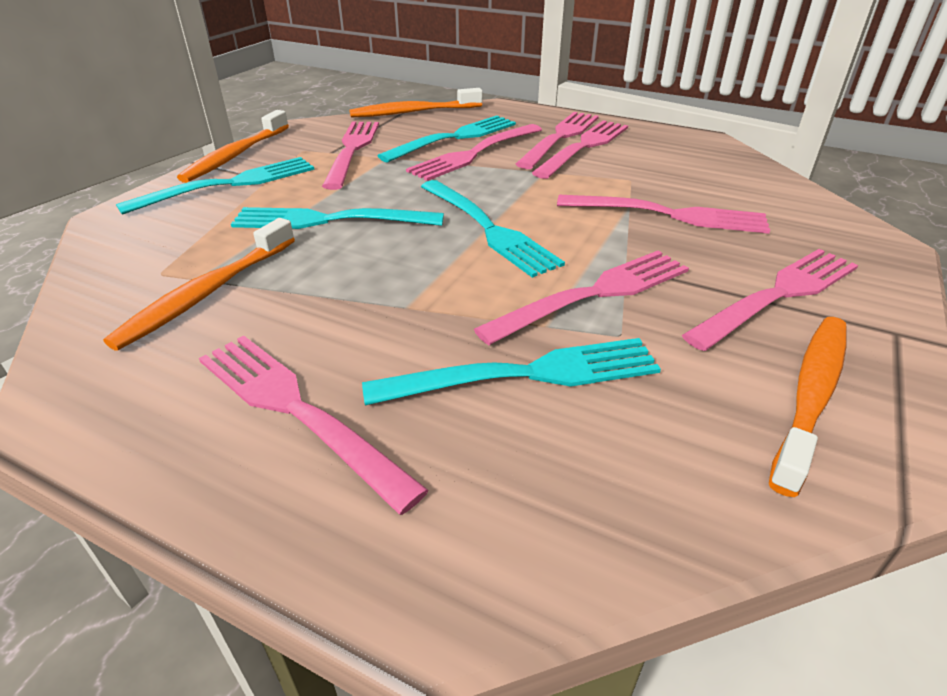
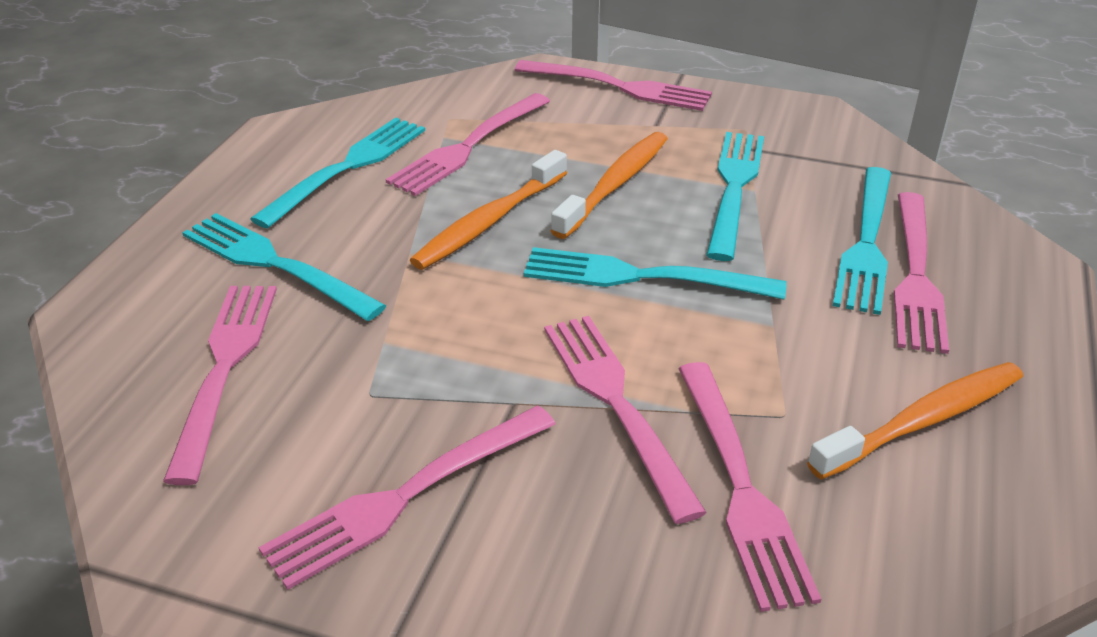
orange toothbrush: 4 -> 3
pink fork: 8 -> 7

